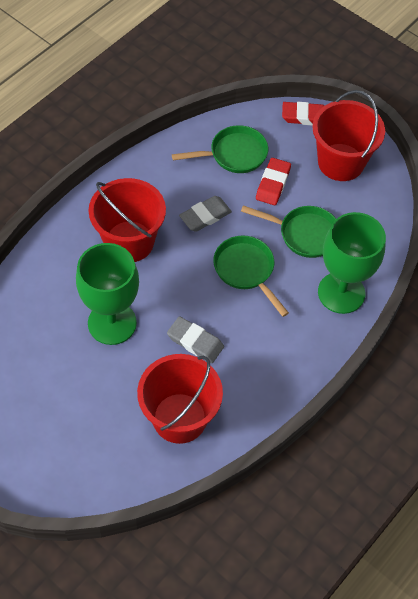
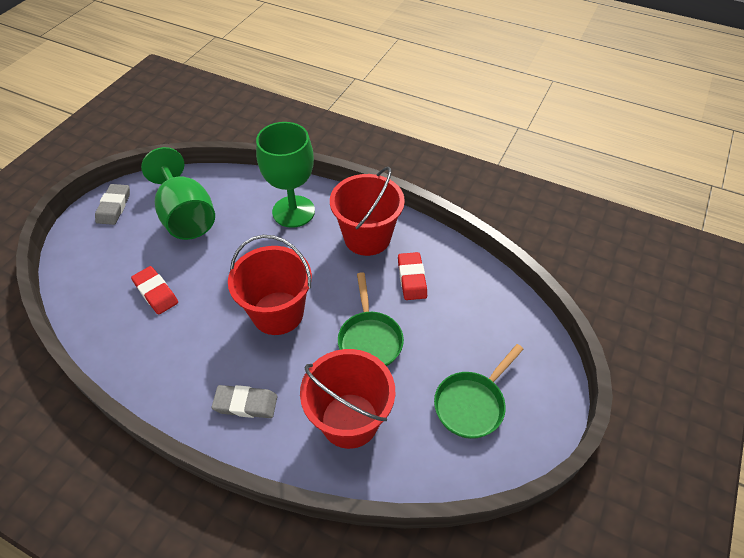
green pan: 3 -> 2

